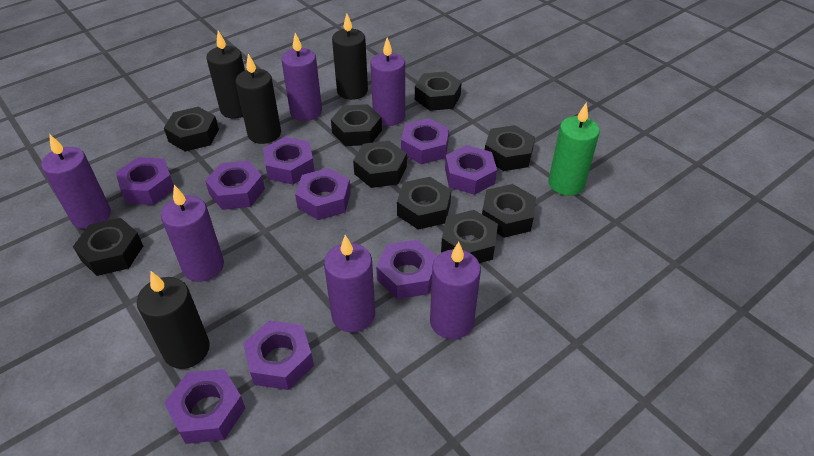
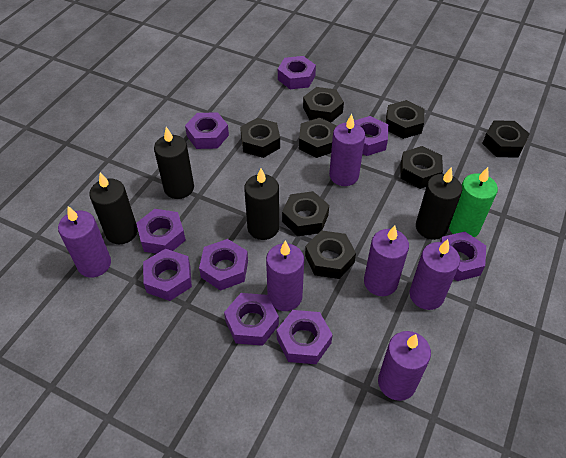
black nut: 9 -> 8

